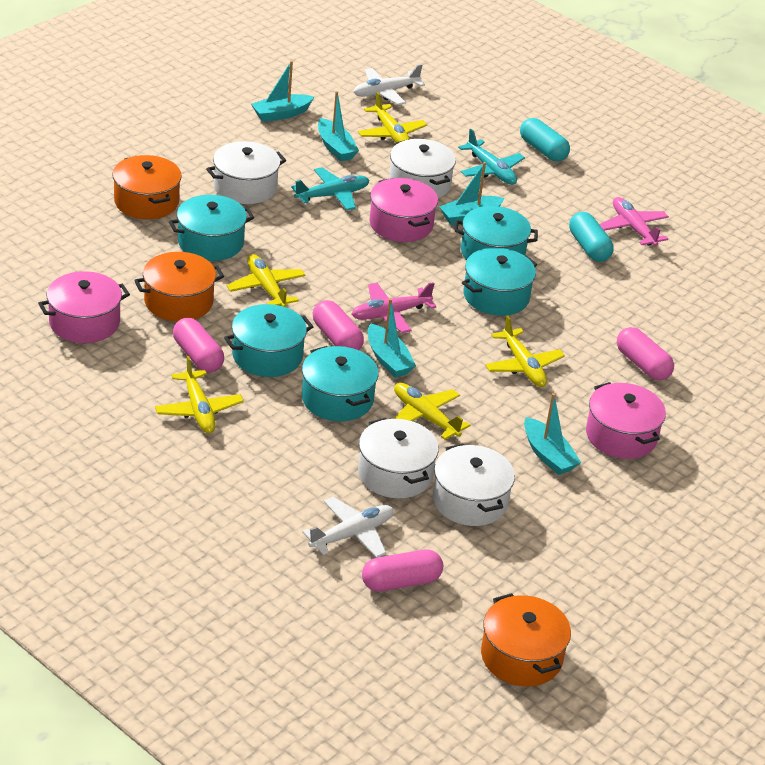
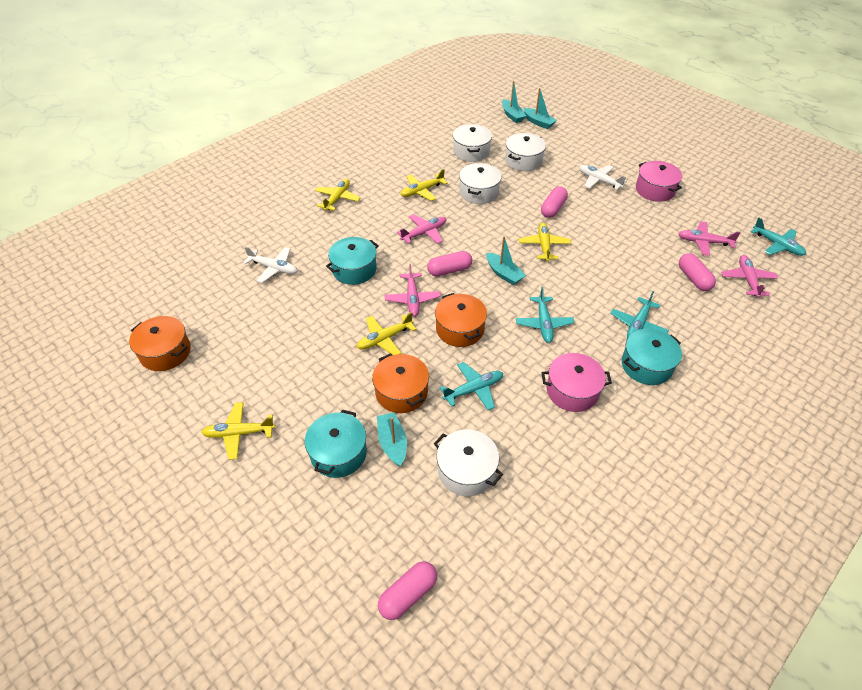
pink plane: 2 -> 4
pink pot: 3 -> 2
turquoise boat: 5 -> 4
turquoise capsule: 2 -> 0
turquoise plane: 2 -> 4
turquoise pot: 5 -> 3

